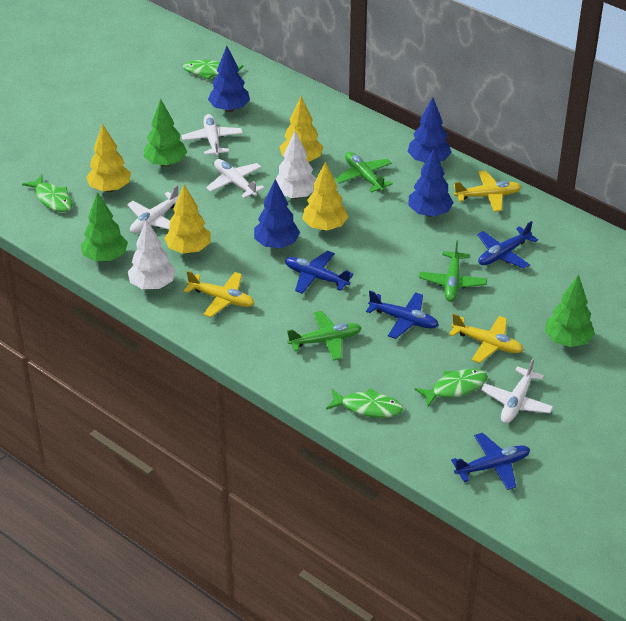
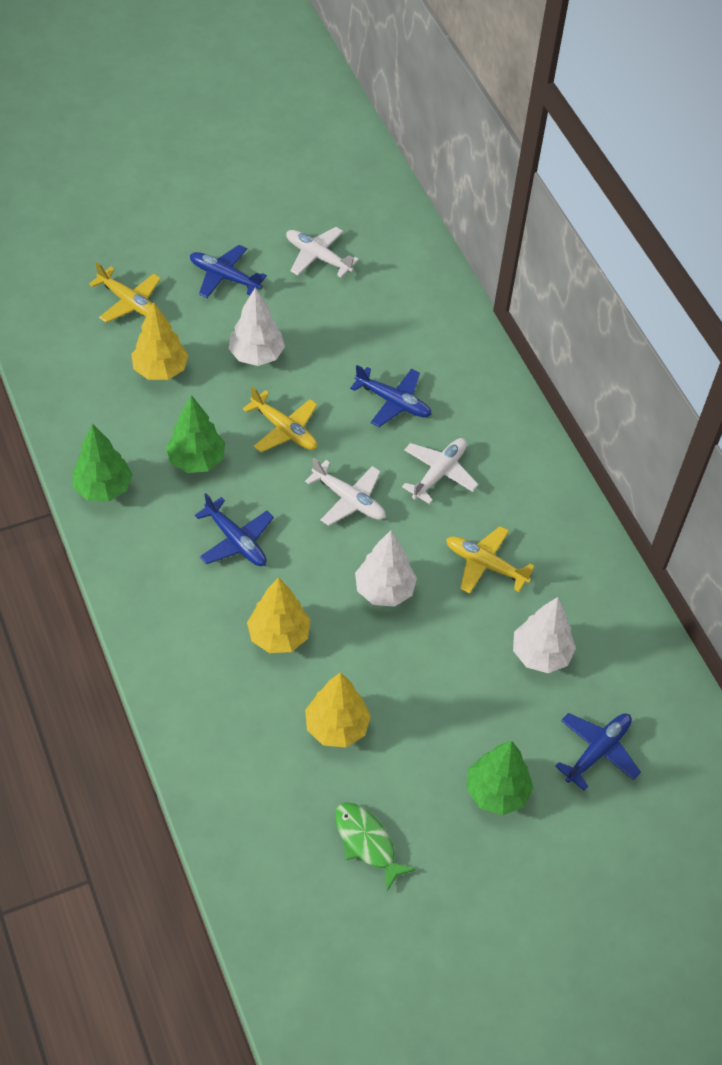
blue tree: 4 -> 0
green fish: 4 -> 1
green plane: 3 -> 0
white plane: 4 -> 3
white tree: 2 -> 3
yellow tree: 4 -> 3

